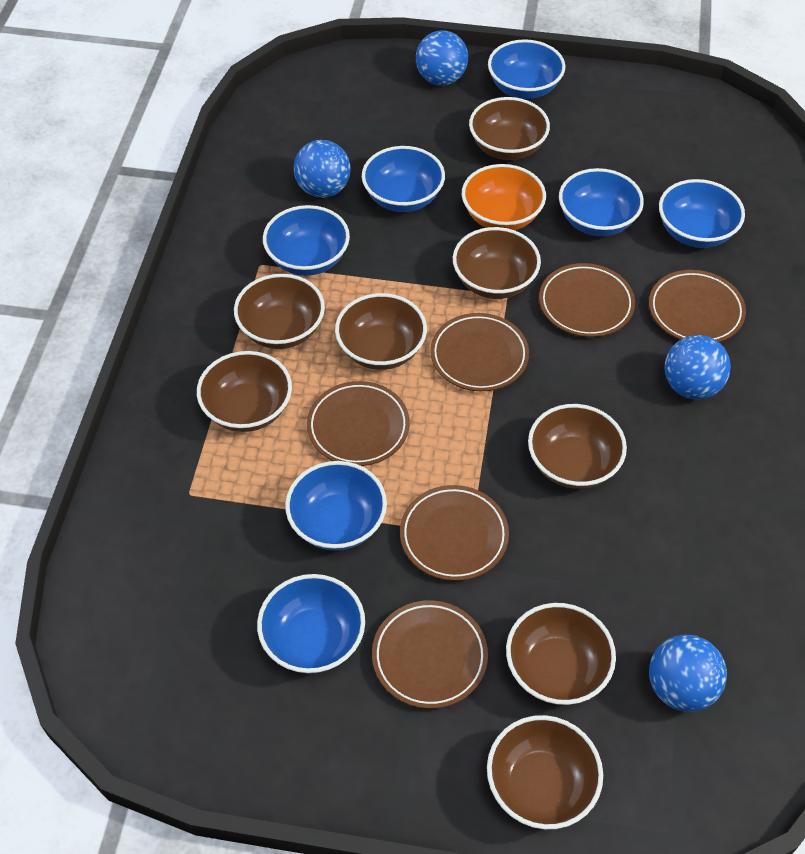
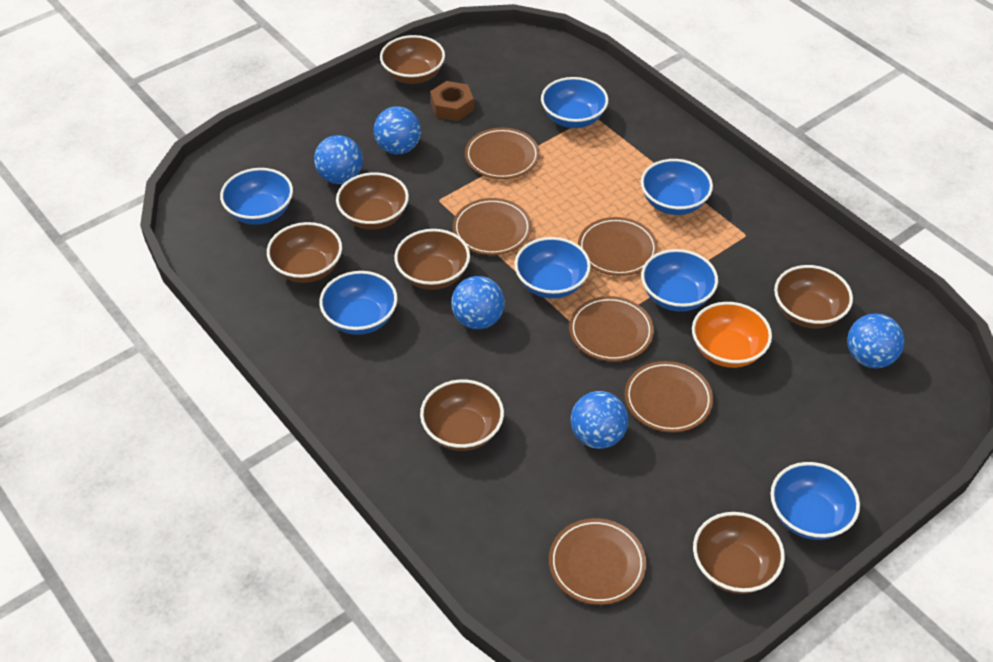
blue ball: 4 -> 5
brown bowl: 8 -> 7
brown nut: 0 -> 1

